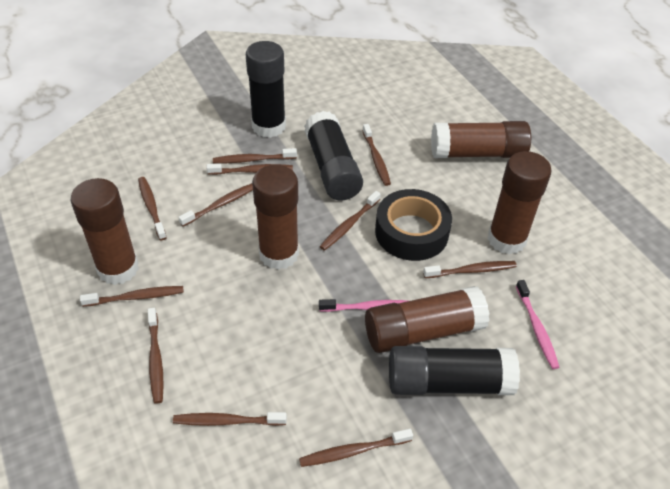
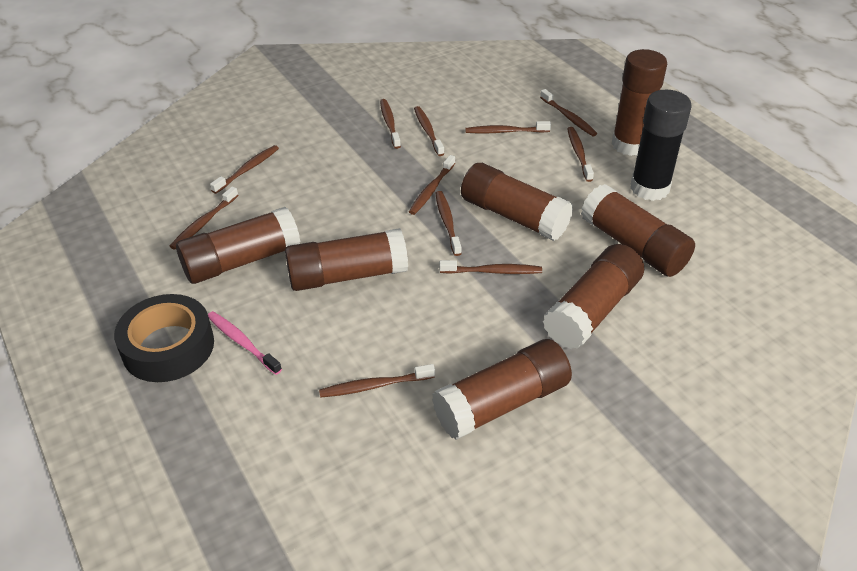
black glue stick: 3 -> 1
brown glue stick: 5 -> 7
pink toothbrush: 2 -> 1

